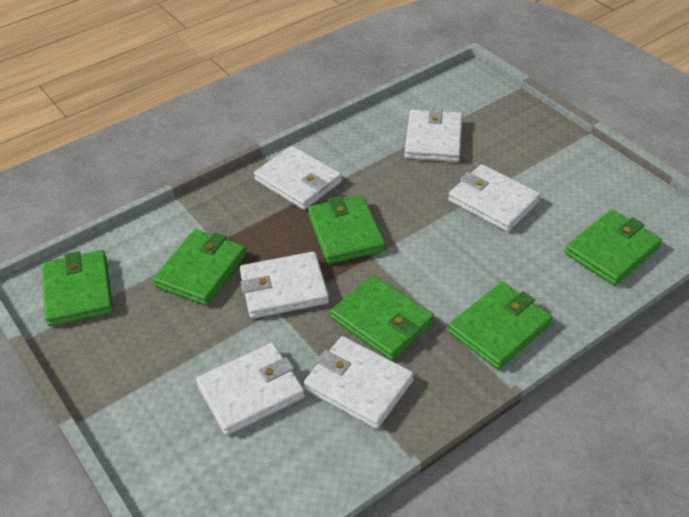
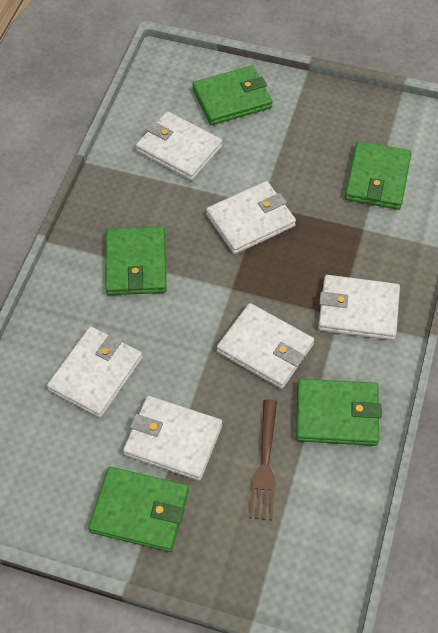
brown fork: 0 -> 1
green wallet: 6 -> 5

